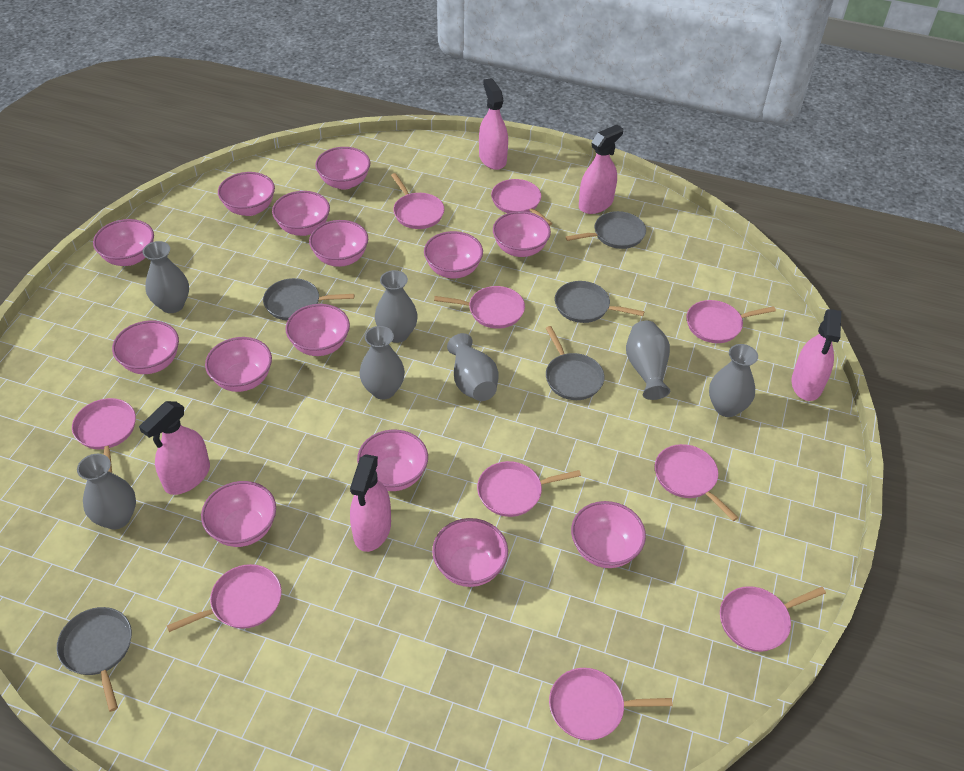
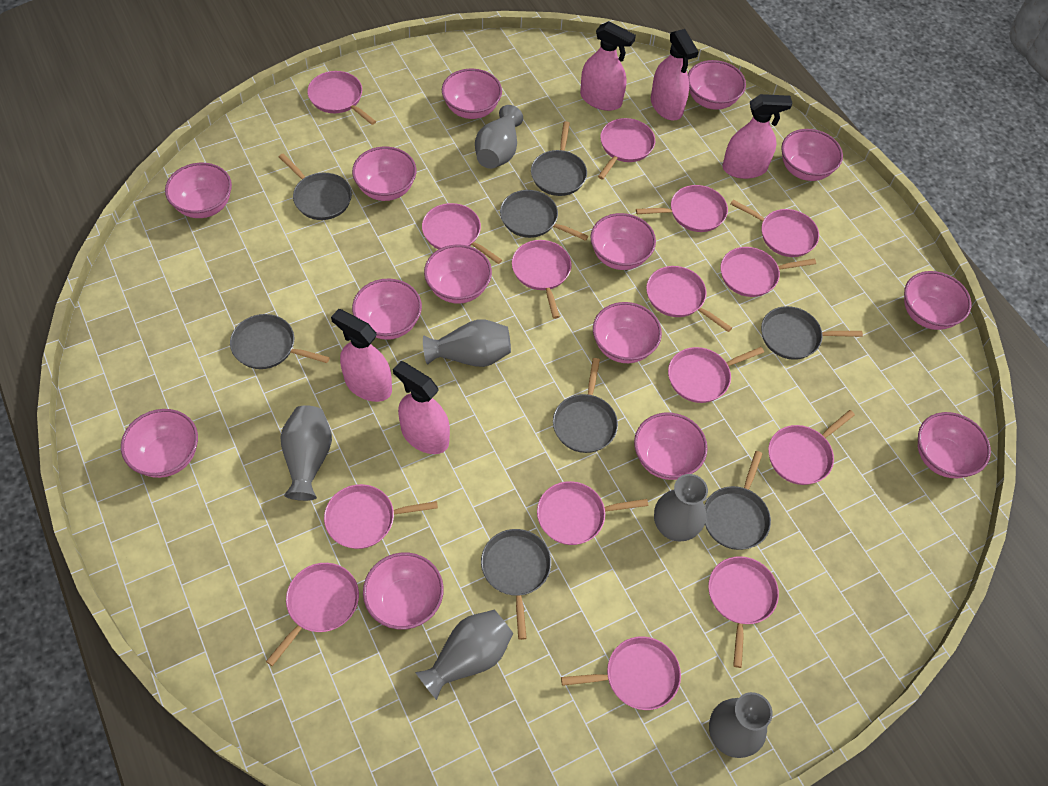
grey pan: 5 -> 8
grey vase: 7 -> 6
pink pan: 10 -> 15

